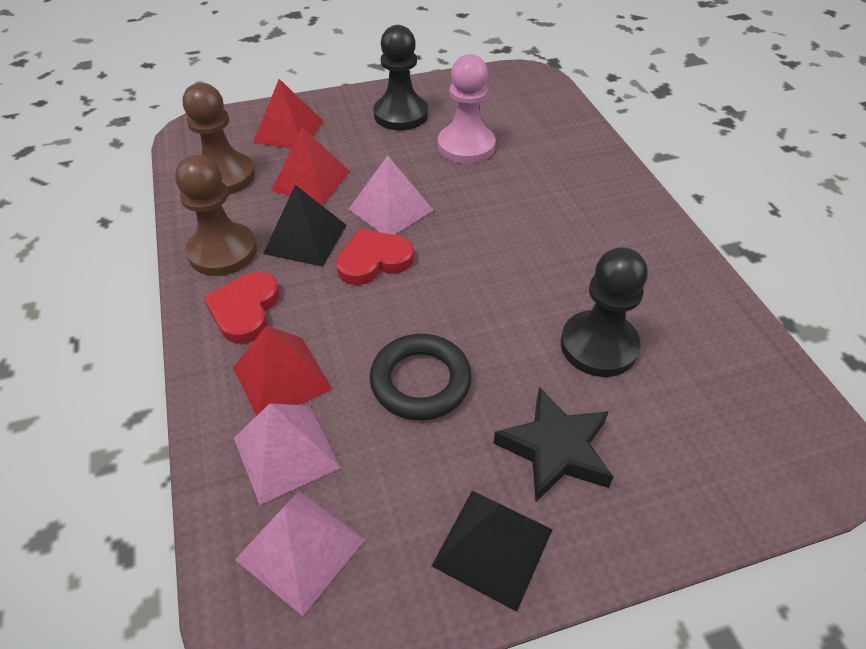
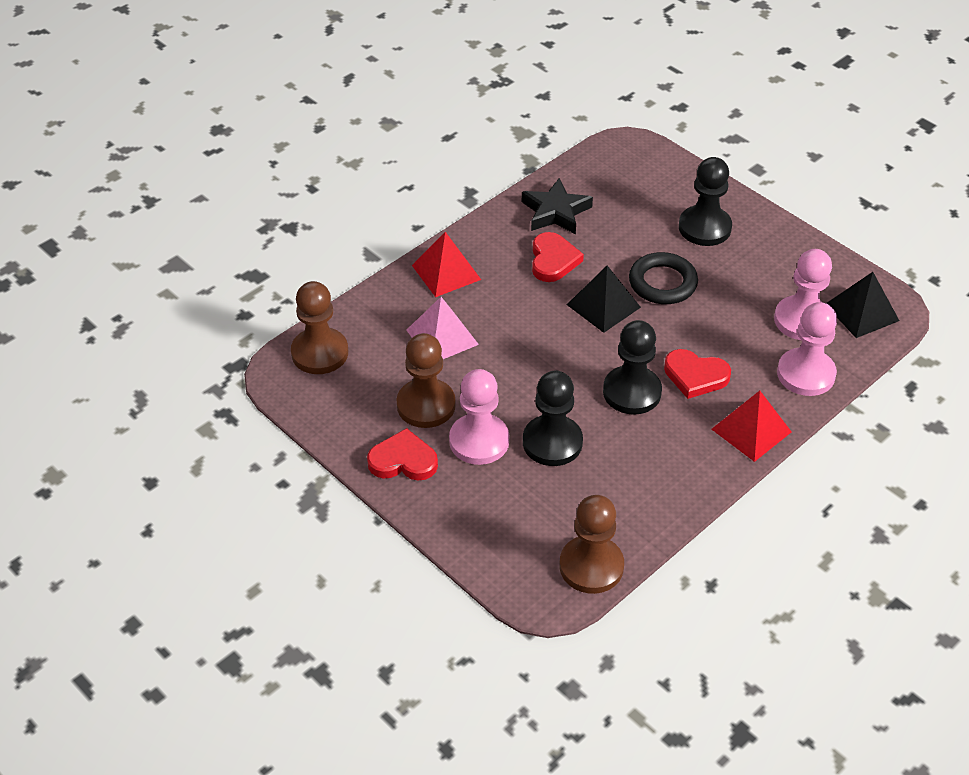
black pawn: 2 -> 3
brown pawn: 2 -> 3
pink pawn: 1 -> 3
pink pyramid: 3 -> 1
red heart: 2 -> 3
red pyramid: 3 -> 2

